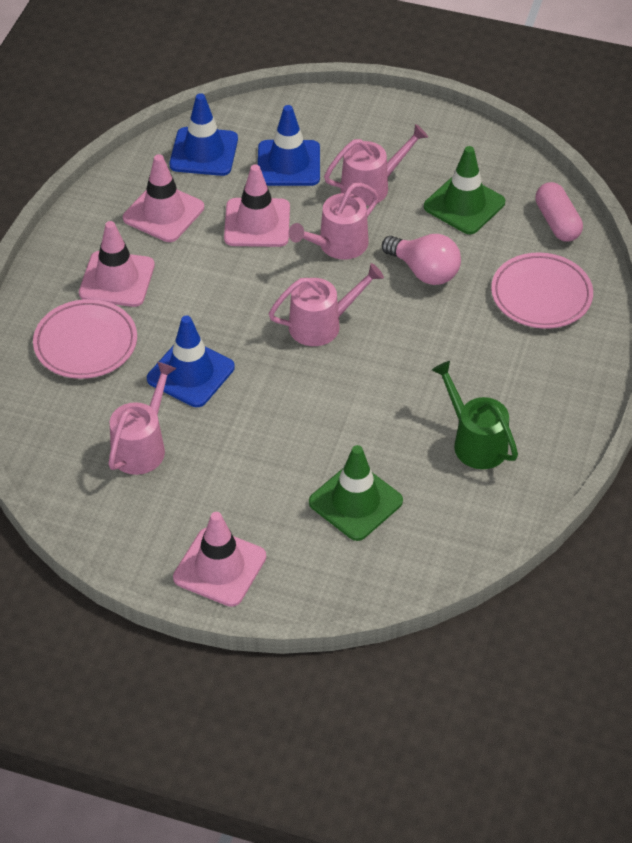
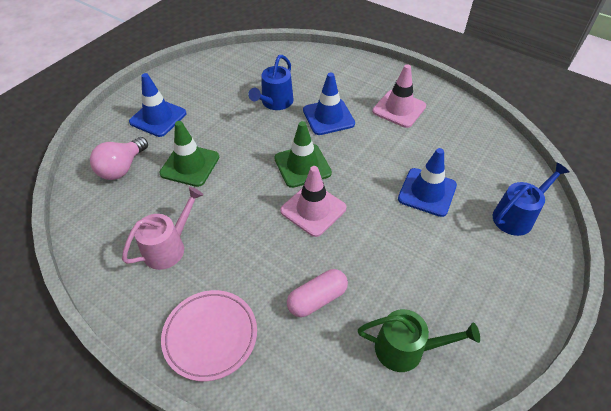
blue watering can: 0 -> 2
pink plate: 2 -> 1
pink traffic cone: 4 -> 2
pink watering can: 4 -> 1

